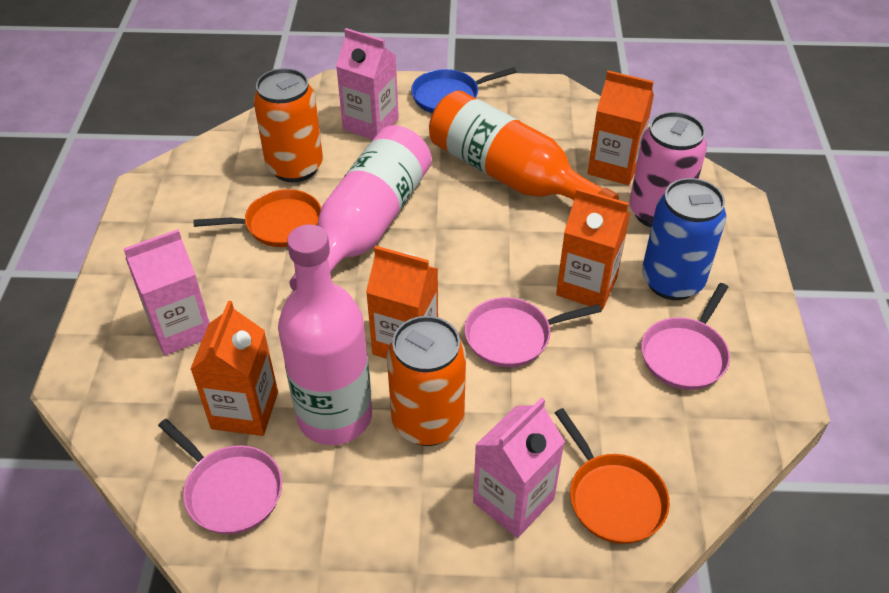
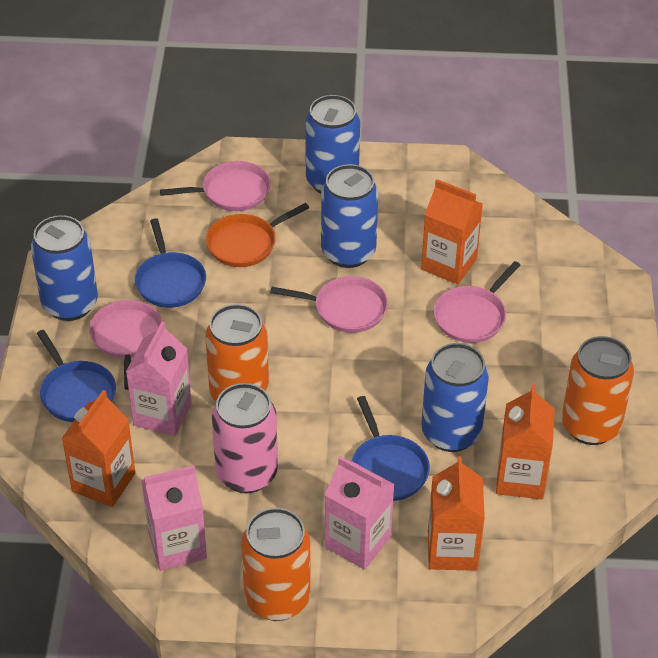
blue can: 1 -> 4
blue pan: 1 -> 3
orange bottle: 1 -> 0
orange can: 2 -> 3
orange pan: 2 -> 1
pink bottle: 2 -> 0
pink pan: 3 -> 4

